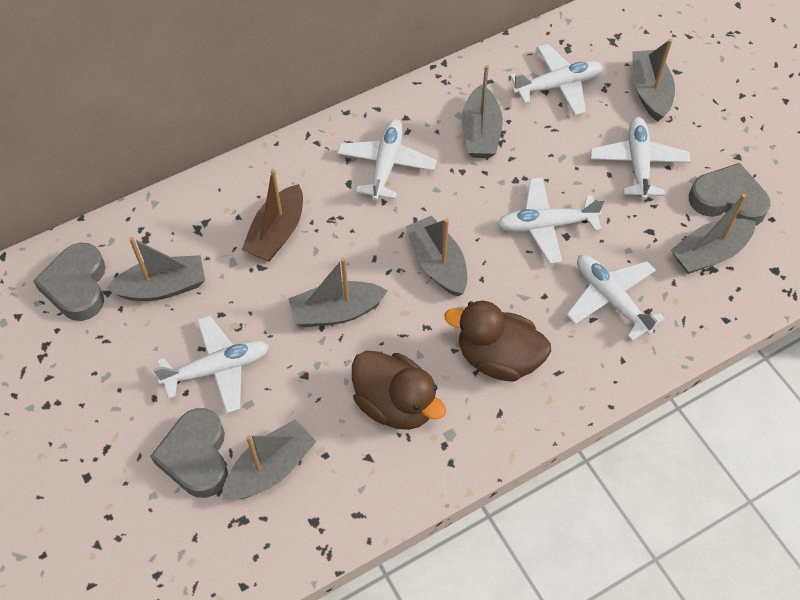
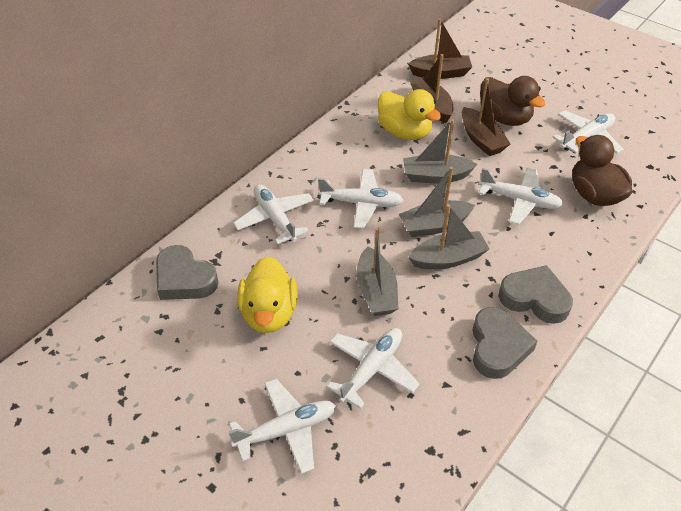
brown boat: 1 -> 3
grey boat: 7 -> 4
yellow duck: 0 -> 2

